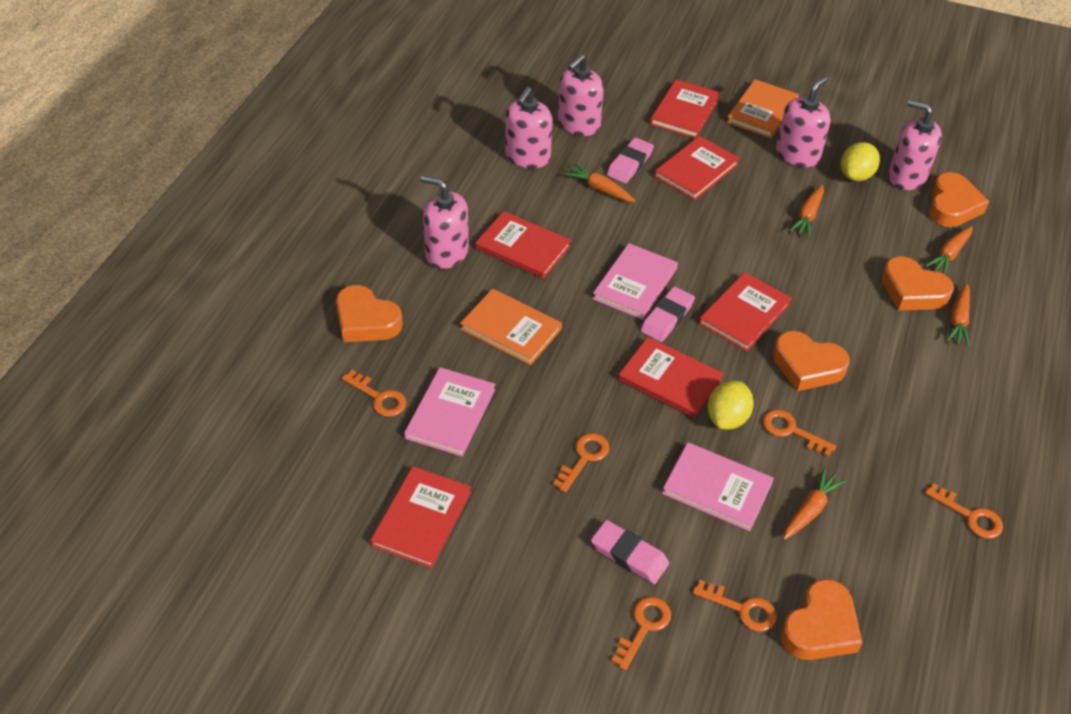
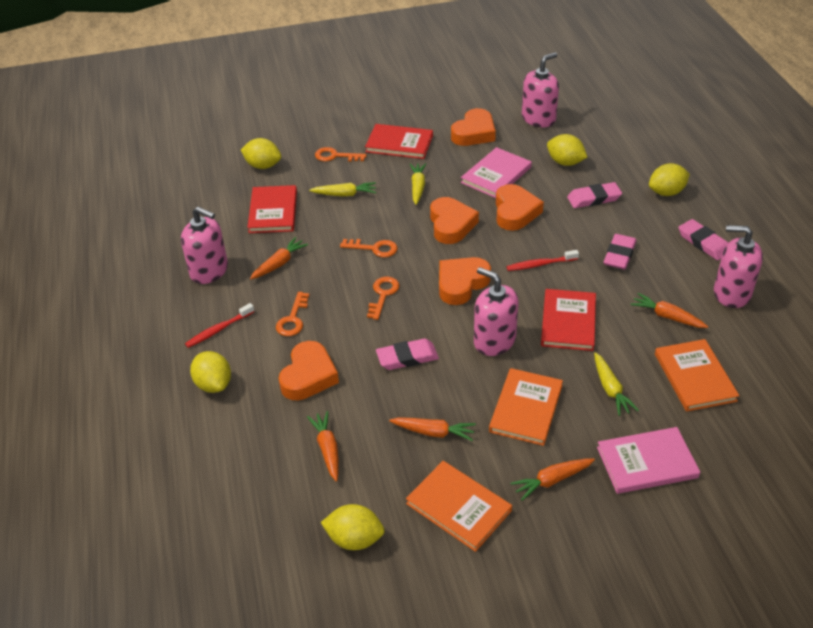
orange book: 2 -> 3
orange key: 6 -> 4
pink book: 3 -> 2
pink eraser: 3 -> 4
pink soap dispenser: 5 -> 4
red book: 6 -> 3
red toothbrush: 0 -> 2
yellow carrot: 0 -> 3
yellow lemon: 2 -> 5

